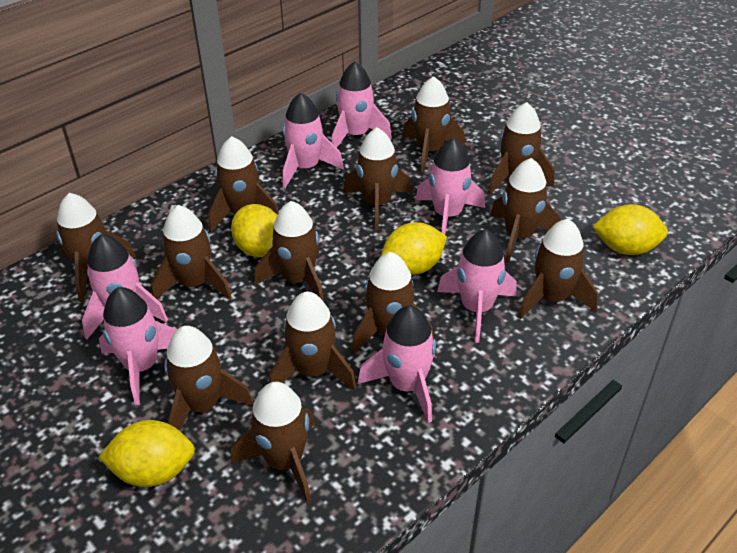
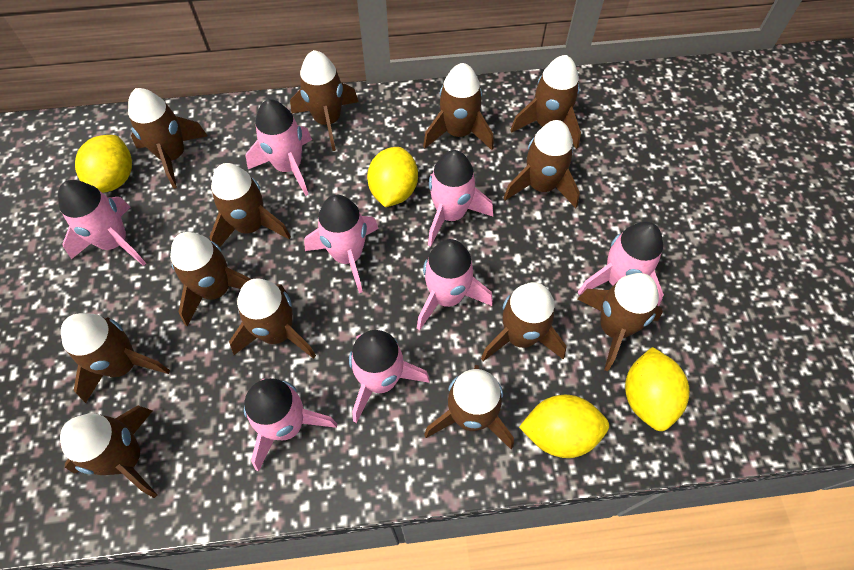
pink rocket: 7 -> 8

